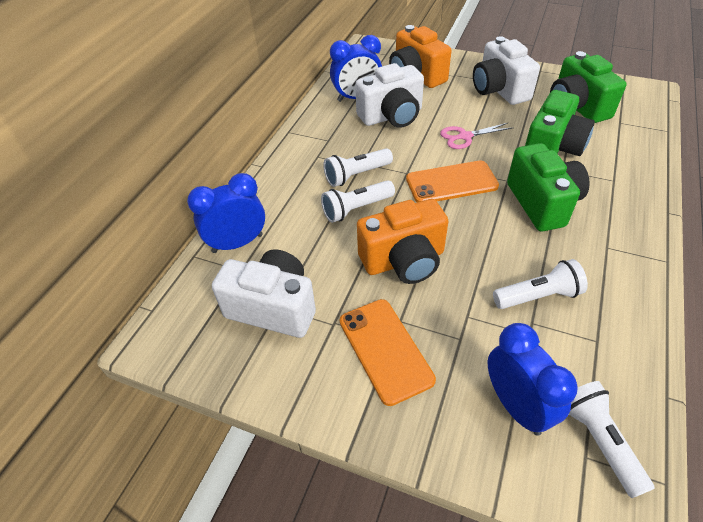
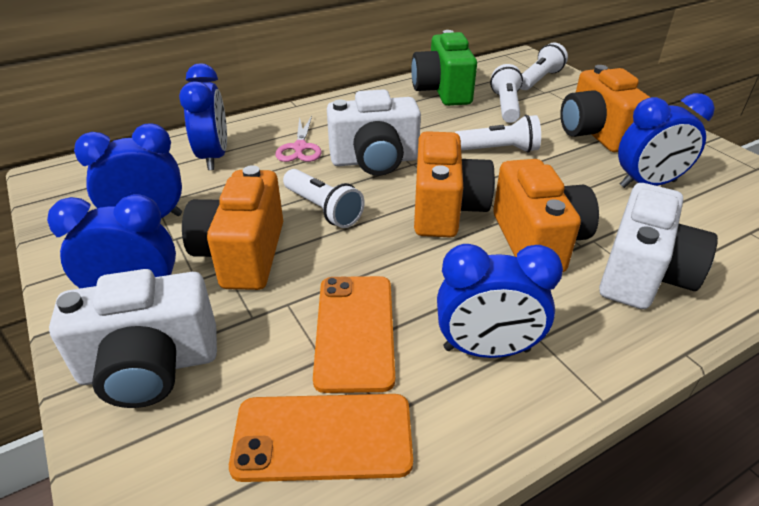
blue clock: 3 -> 5
green camera: 3 -> 1
orange camera: 2 -> 4

